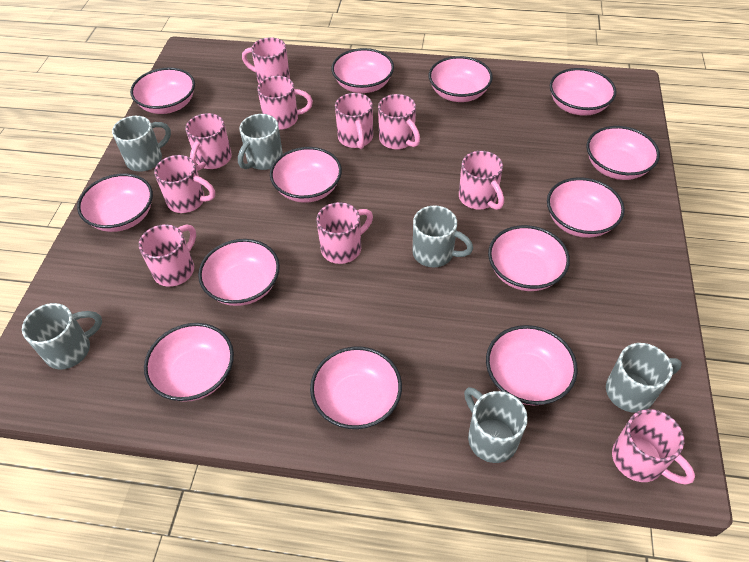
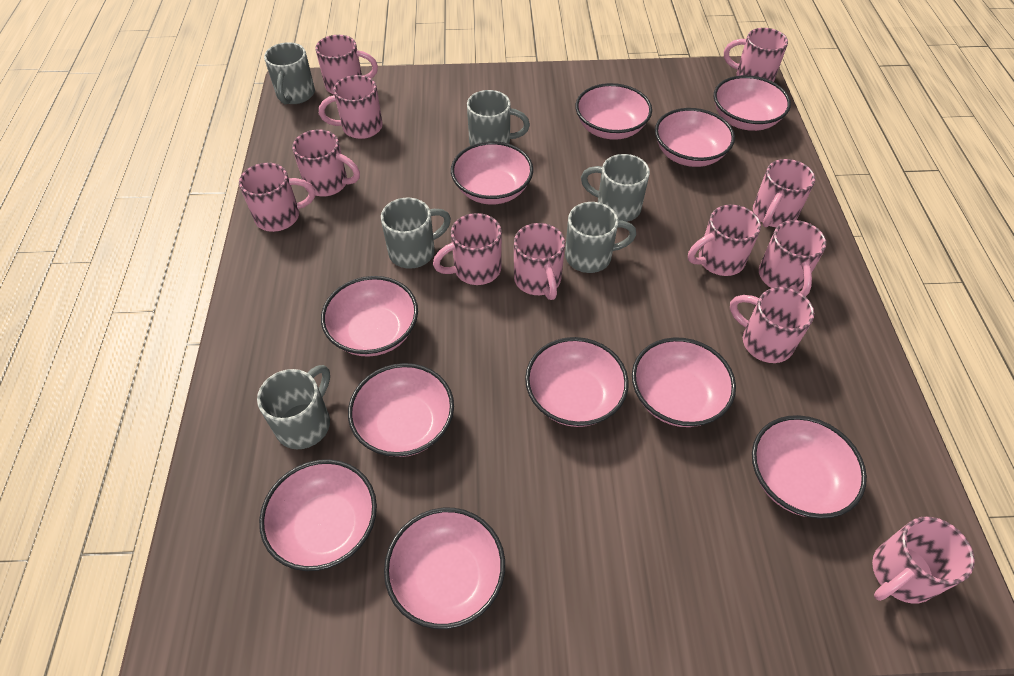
pink bowl: 13 -> 11
pink mug: 10 -> 12

